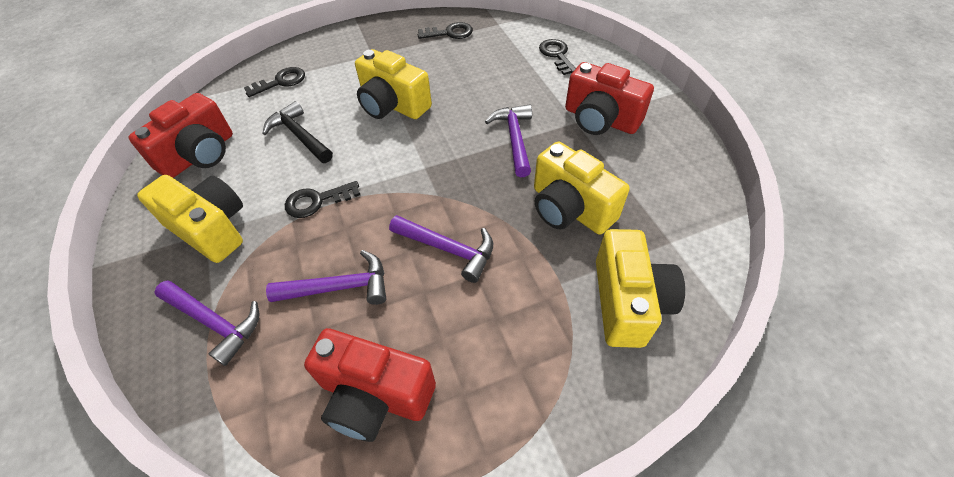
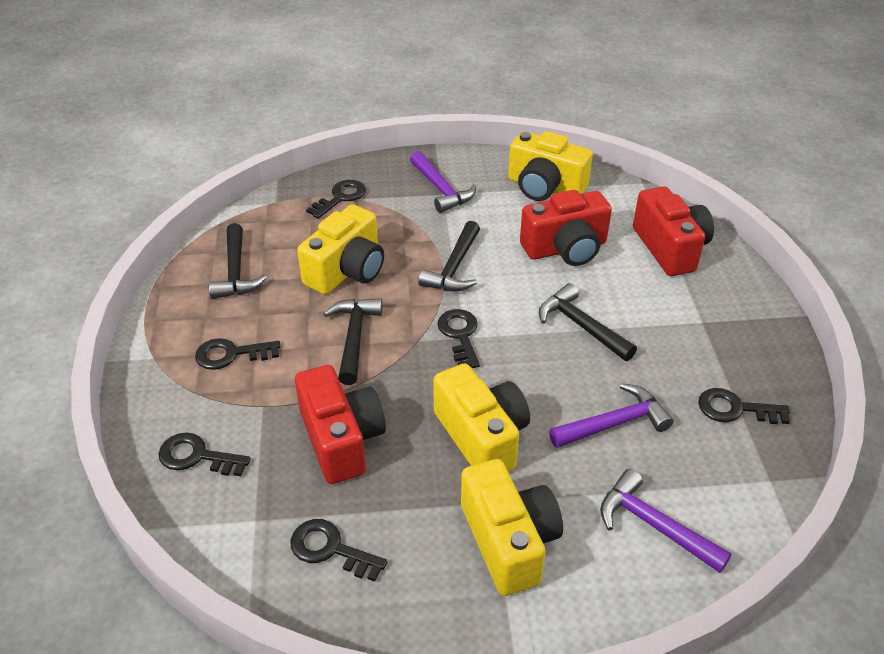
black hammer: 1 -> 4
black key: 4 -> 6
purple hammer: 4 -> 3

